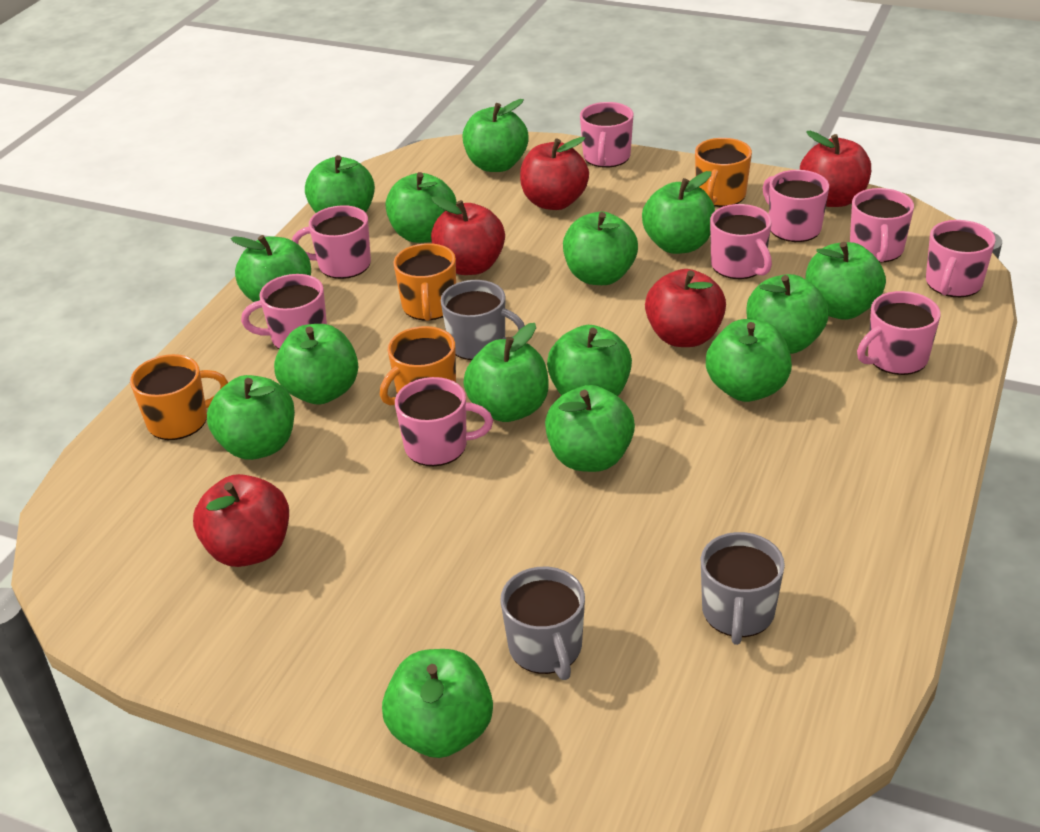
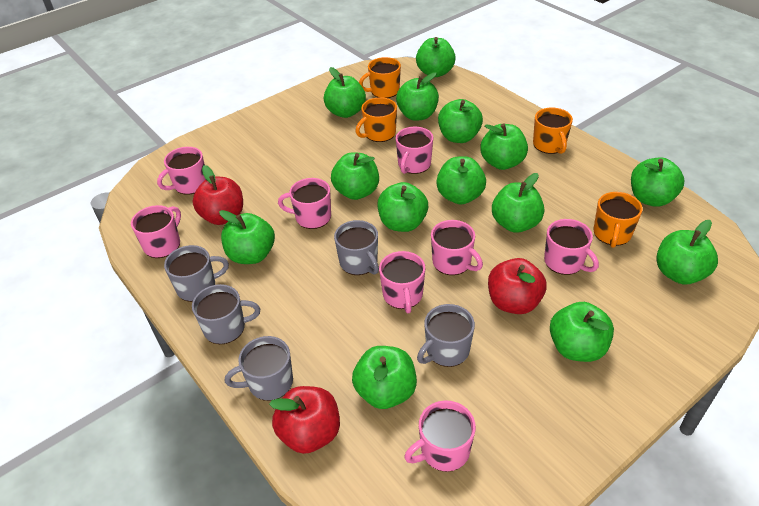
green apple: 15 -> 14
grey mug: 3 -> 5
pink mug: 9 -> 8
red apple: 5 -> 3

